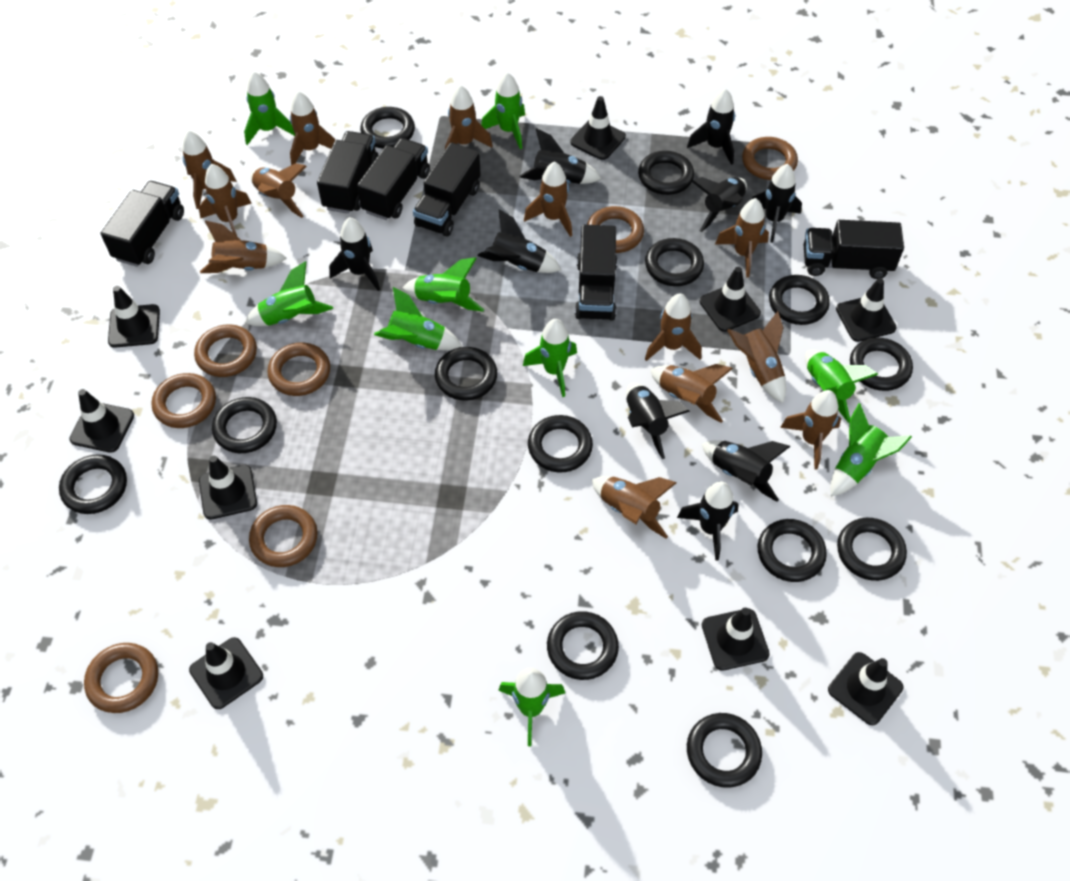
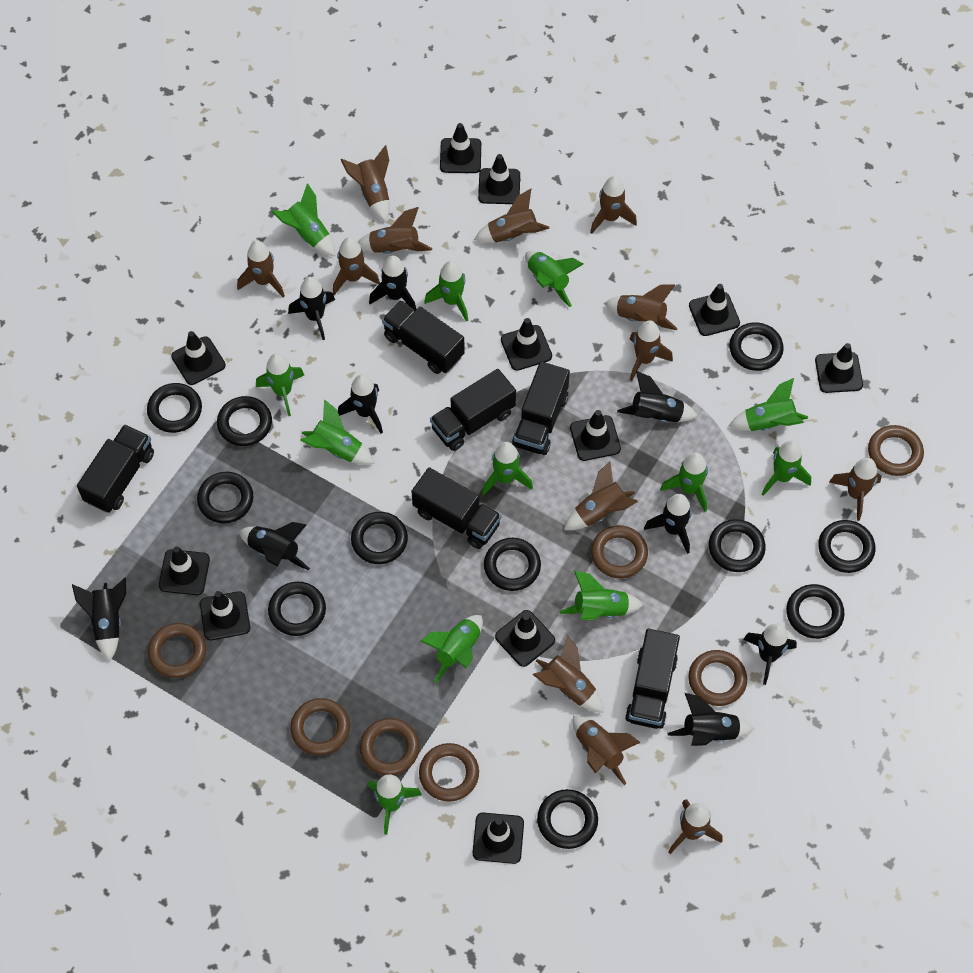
black ring: 13 -> 11
black traffic cone: 9 -> 11
green rocket: 9 -> 12

